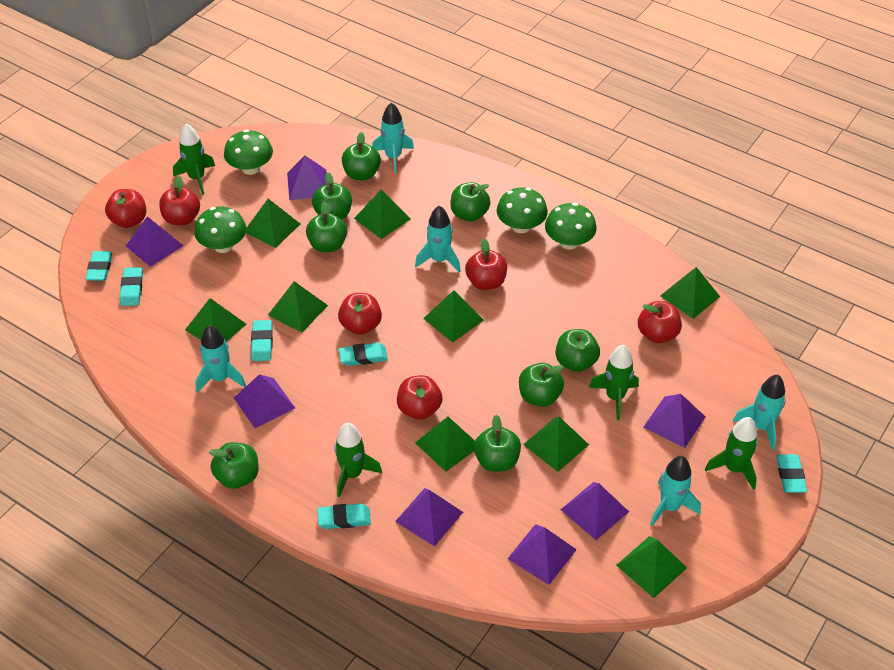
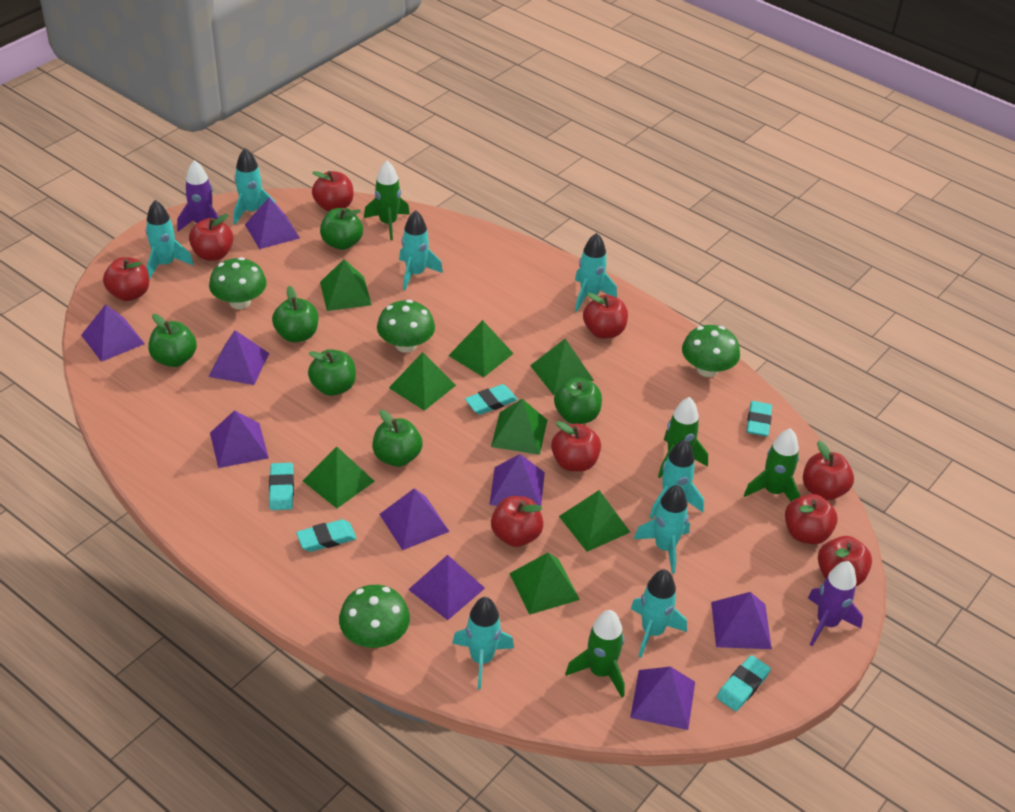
green apple: 8 -> 6
green pyramid: 9 -> 8
purple pyramid: 7 -> 9
purple rocket: 0 -> 2
red apple: 6 -> 9
turquoise eraser: 6 -> 5
turquoise rocket: 5 -> 8

